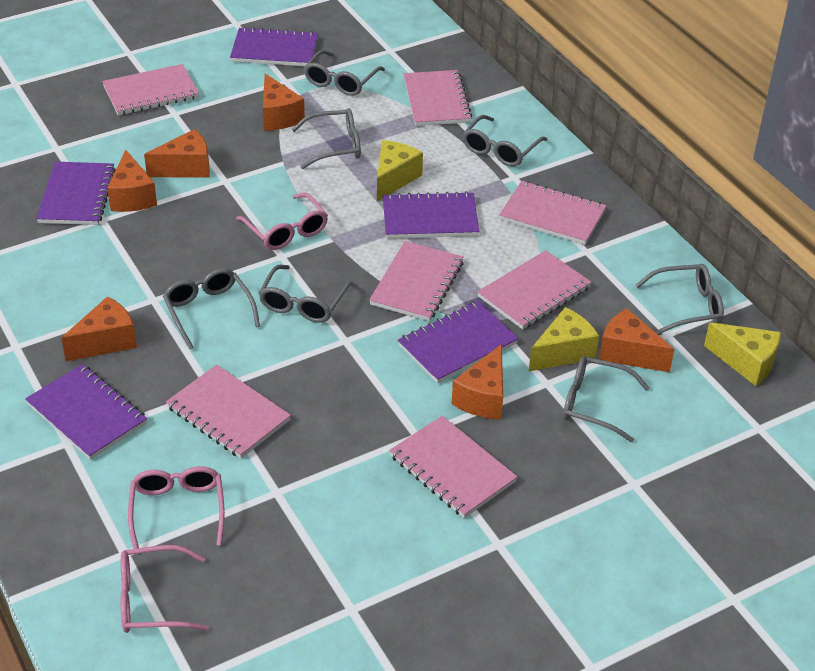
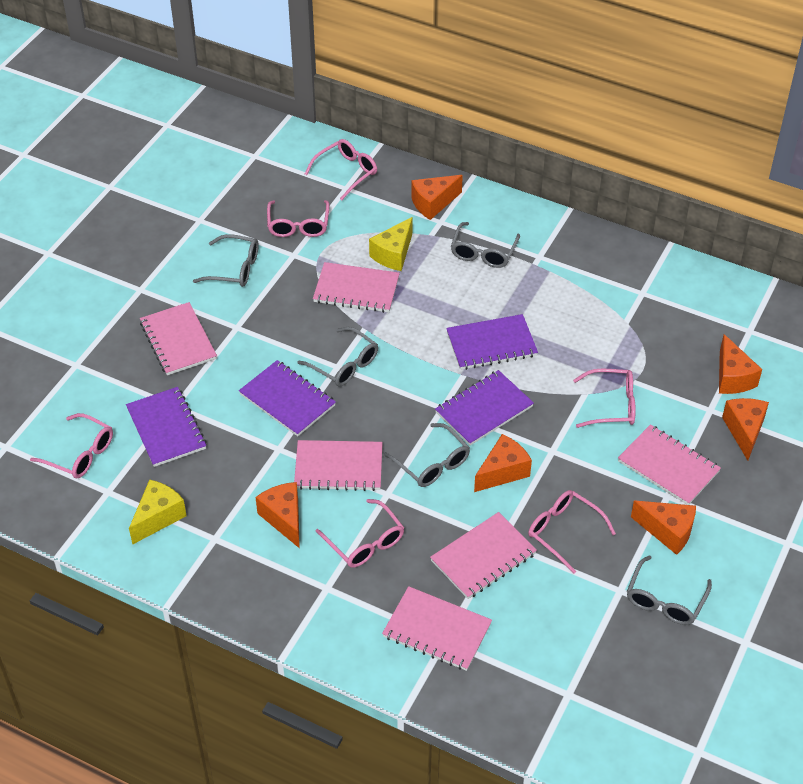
grey glasses: 7 -> 5
pink glasses: 3 -> 6
pink notebook: 7 -> 6
purple notebook: 5 -> 4
yellow cheese: 3 -> 2

